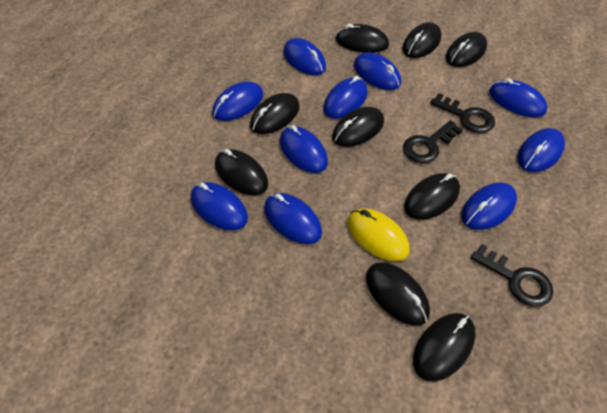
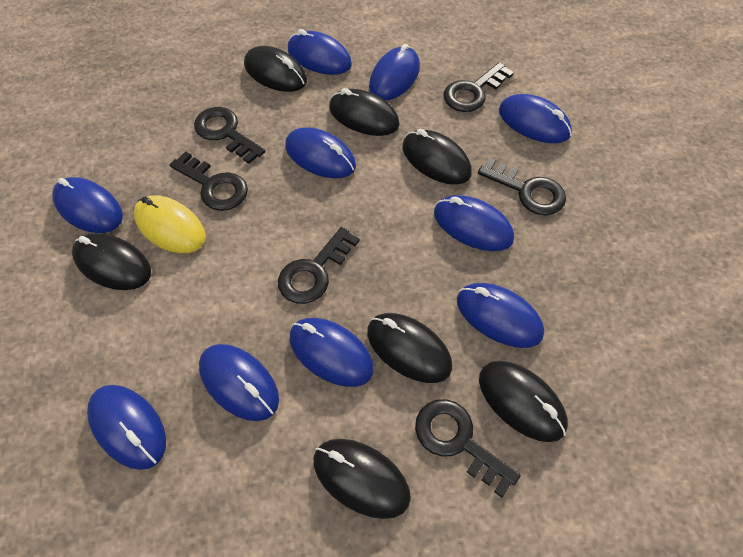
black key: 3 -> 6
black mouse: 9 -> 7

